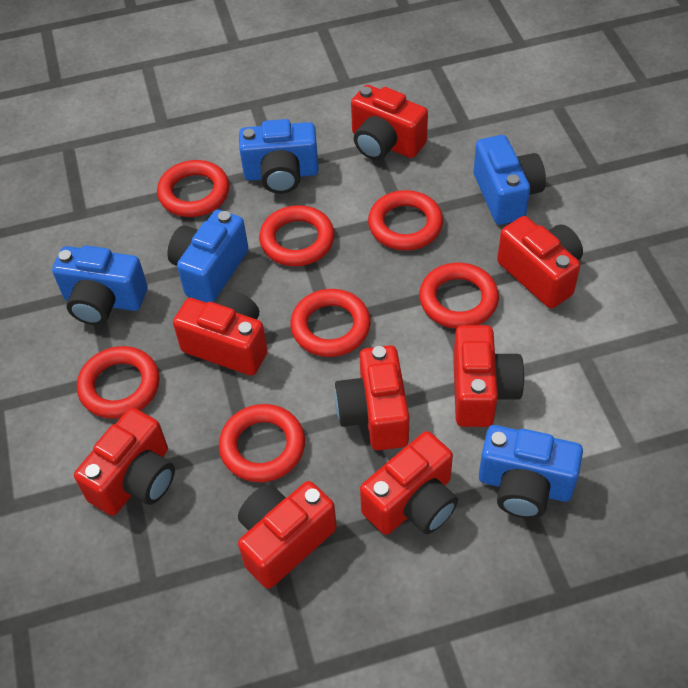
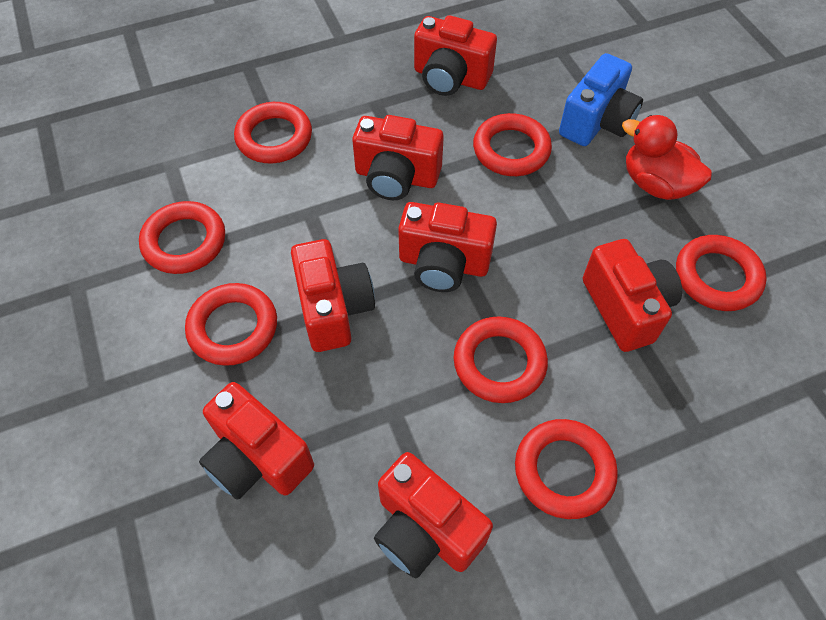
blue camera: 5 -> 1
red camera: 8 -> 7
red duck: 0 -> 1

